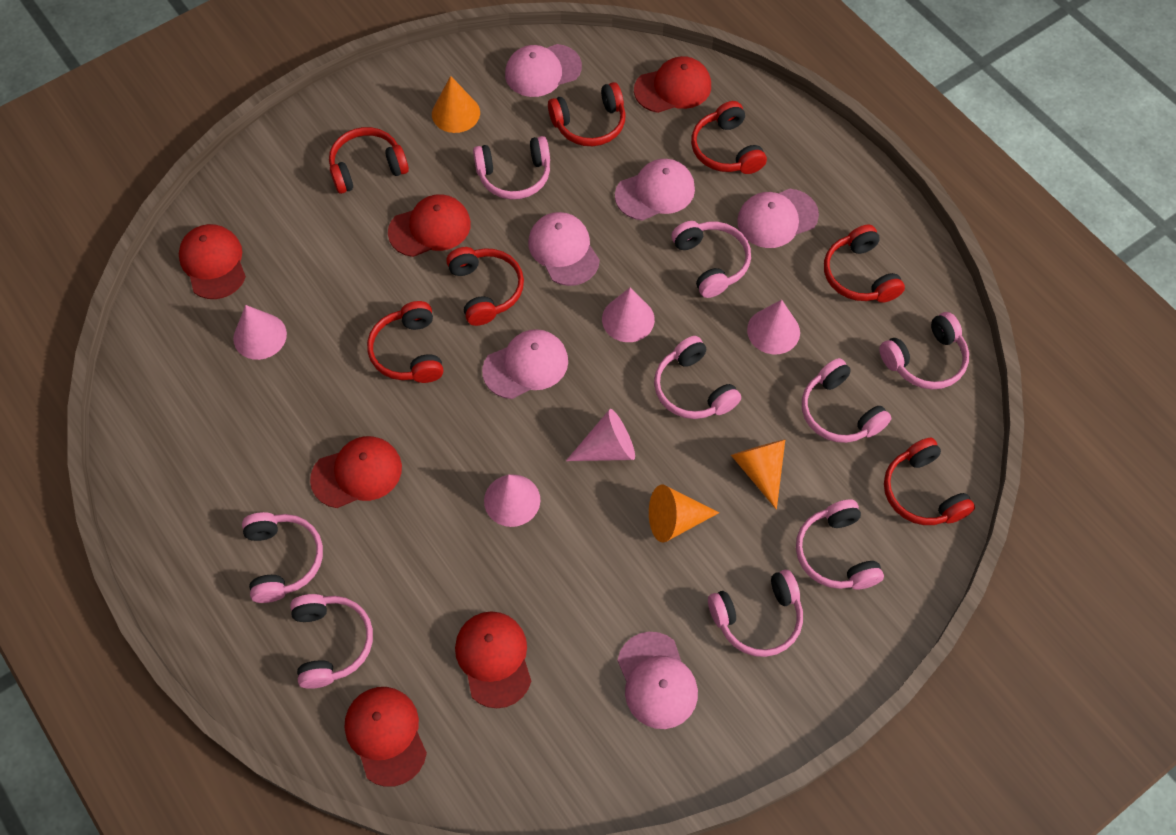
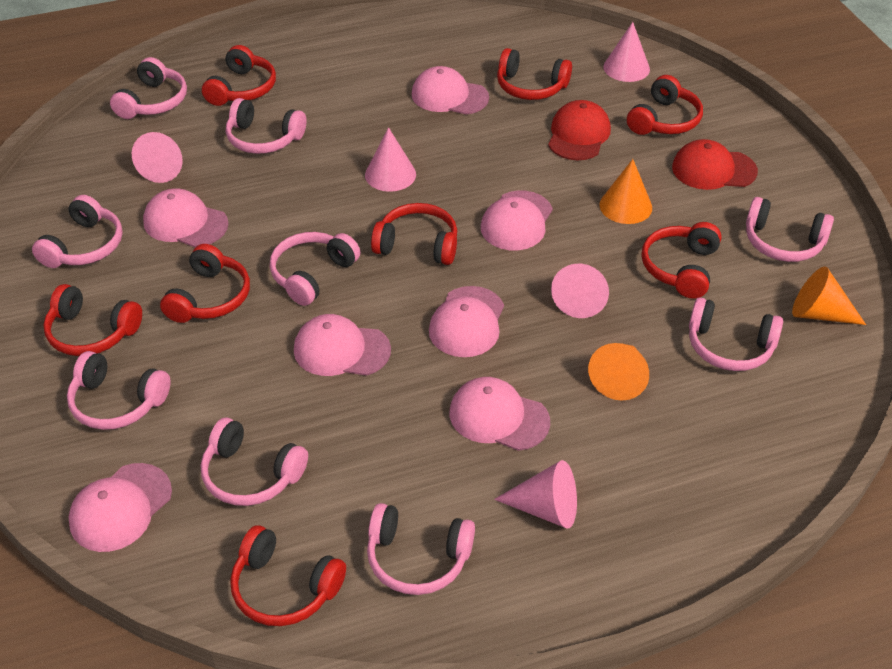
pink cap: 6 -> 7
red cap: 6 -> 2
red headphones: 7 -> 8

